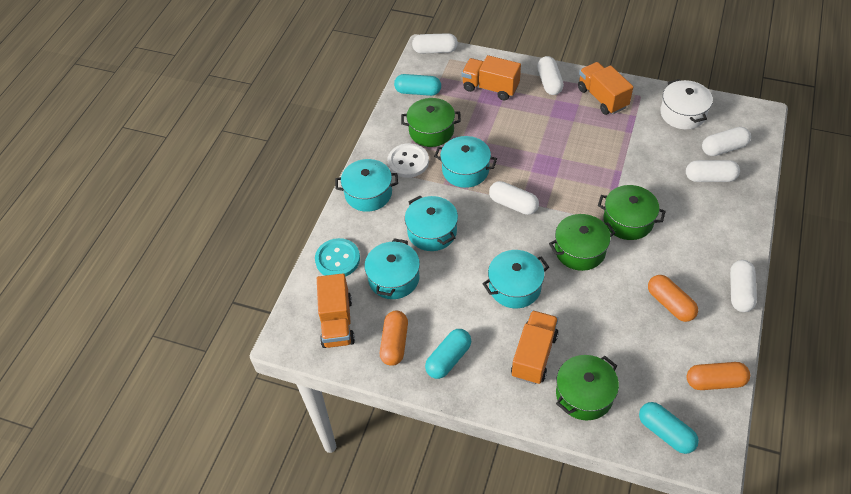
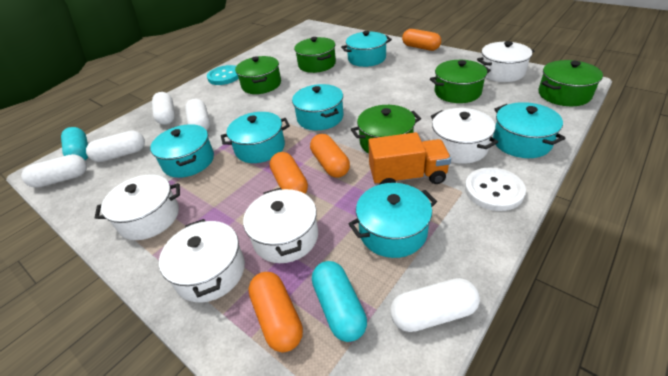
green pot: 4 -> 5
orange capsule: 3 -> 4
orange truck: 4 -> 1
turquoise capsule: 3 -> 2
turquoise pot: 5 -> 6
white capsule: 6 -> 5
white pot: 1 -> 5

